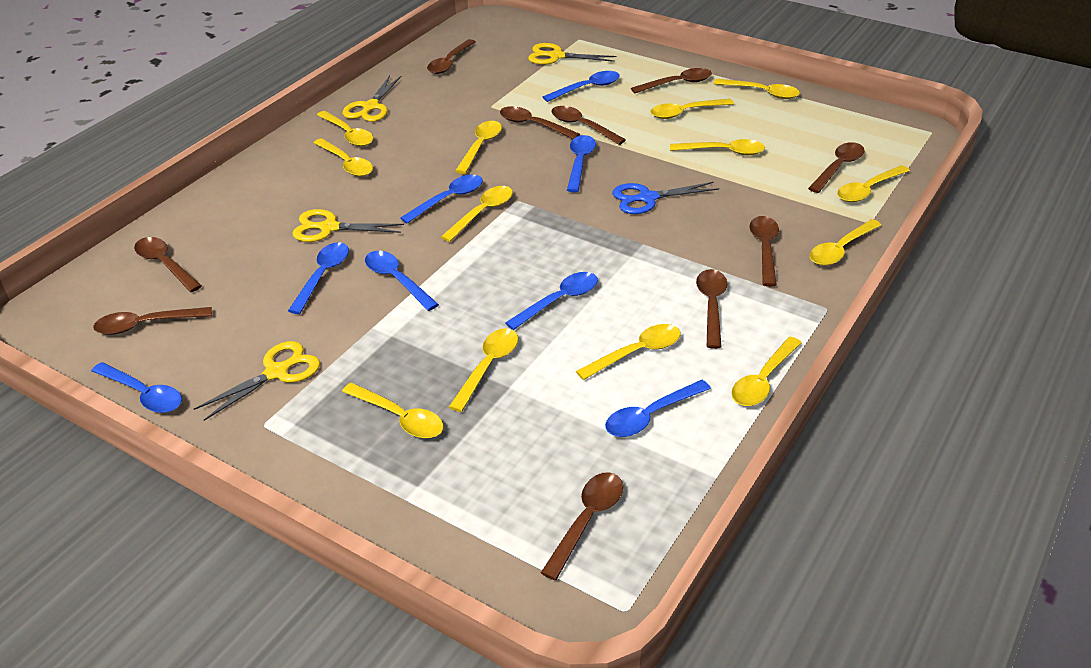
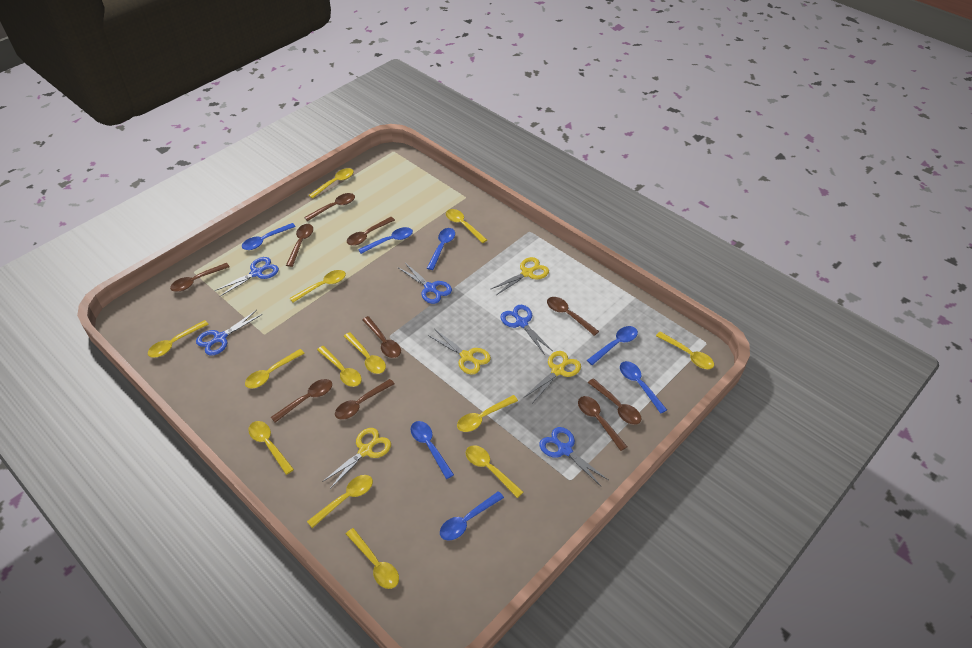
blue scissors: 1 -> 5
blue spoon: 8 -> 7

